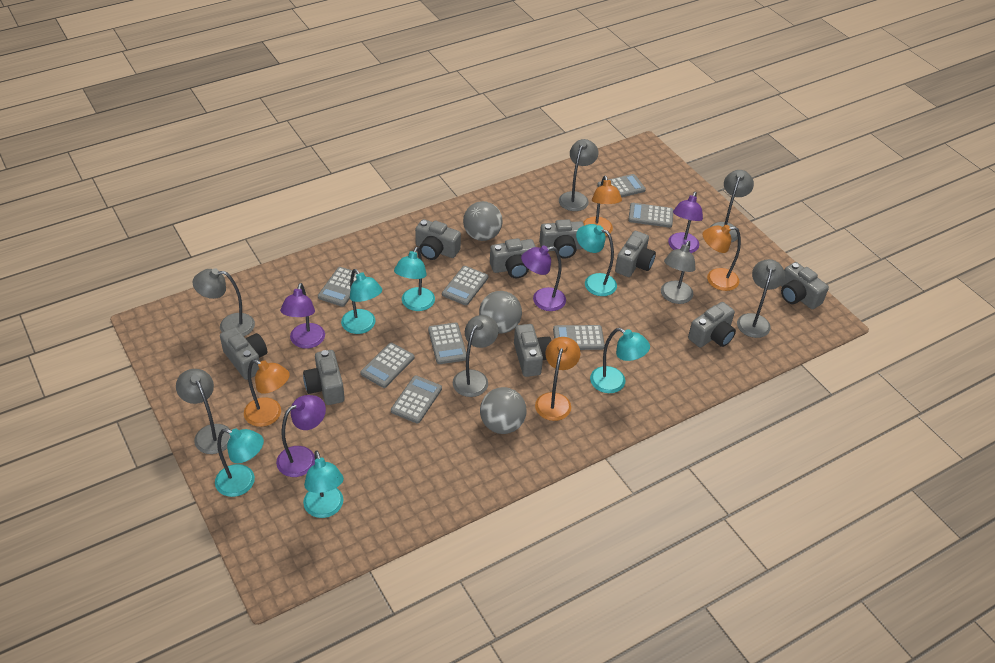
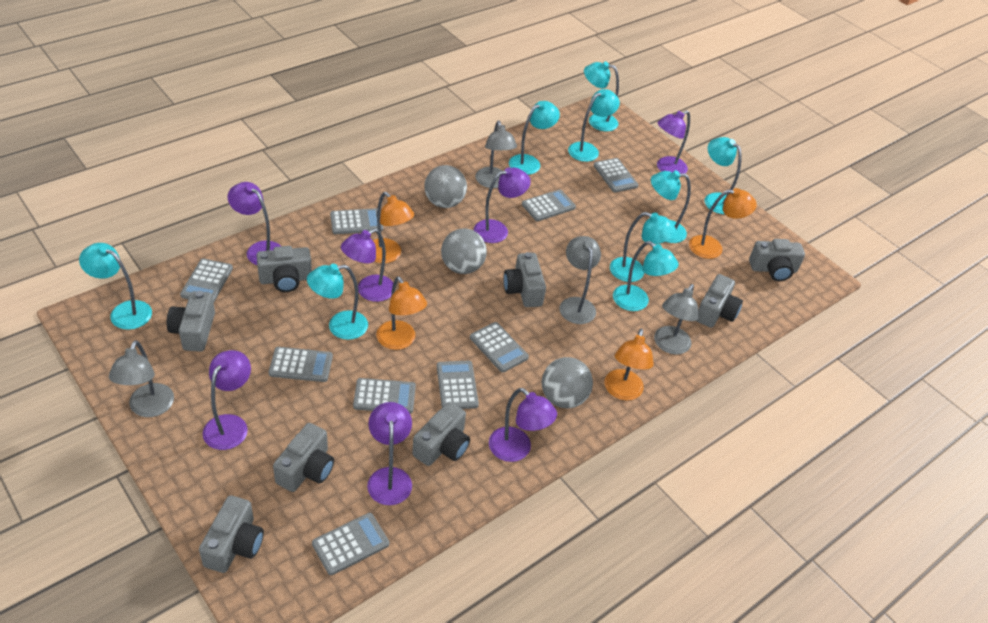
grey calculator: 8 -> 9
grey camera: 9 -> 8
grey lamp: 7 -> 4
purple lamp: 4 -> 7
turquoise lamp: 6 -> 9

